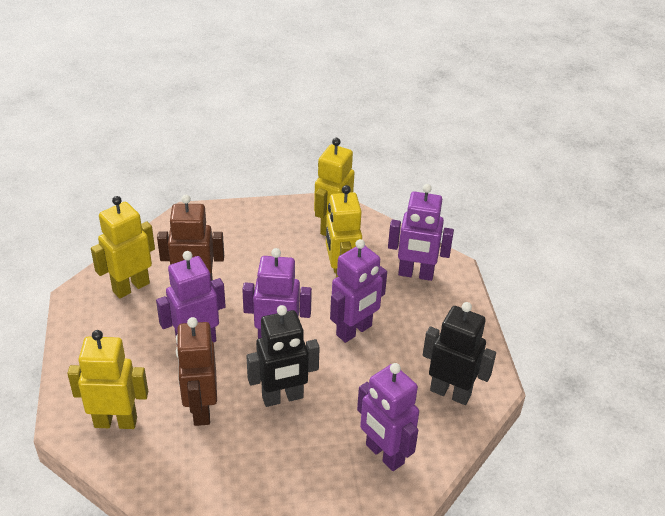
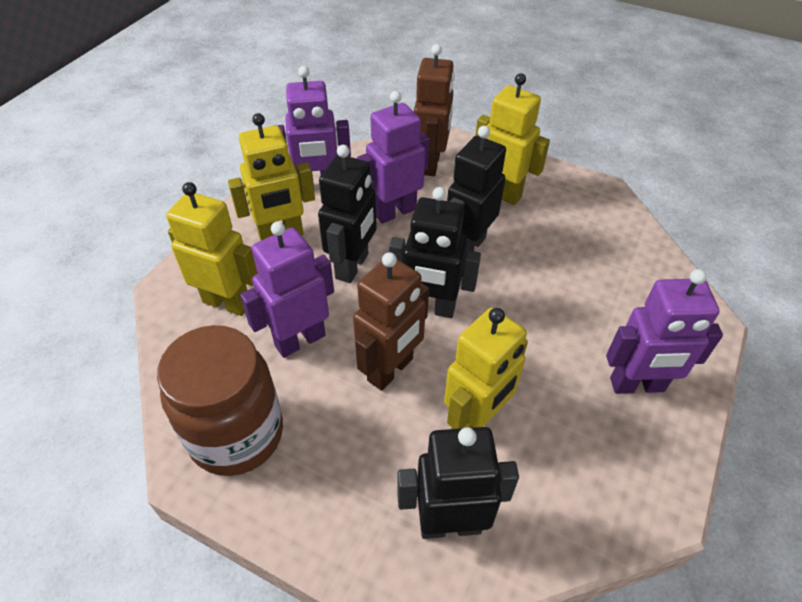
black robot: 2 -> 4
brown jar: 0 -> 1
purple robot: 5 -> 4

